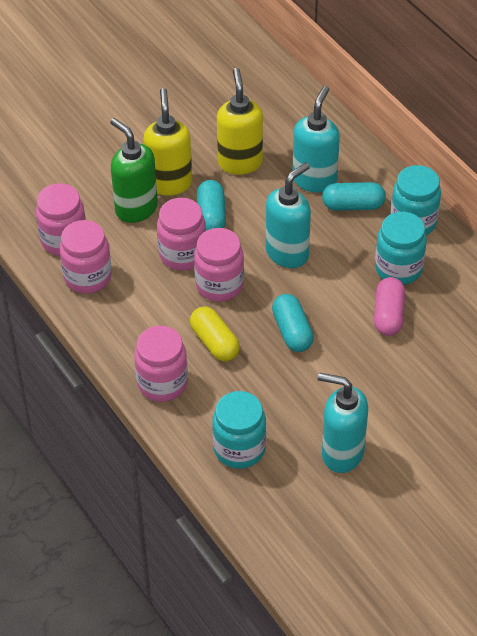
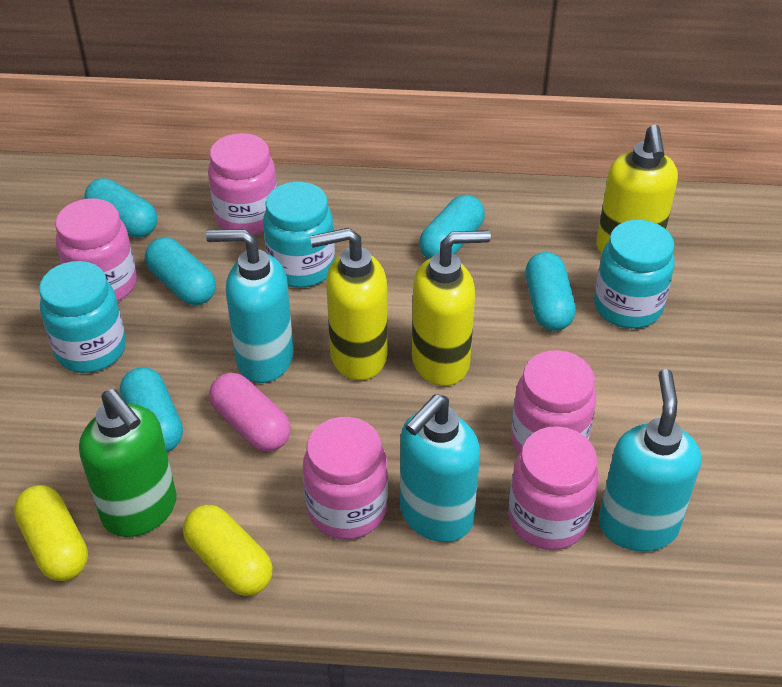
turquoise capsule: 3 -> 5
yellow capsule: 1 -> 2
yellow soap dispenser: 2 -> 3

